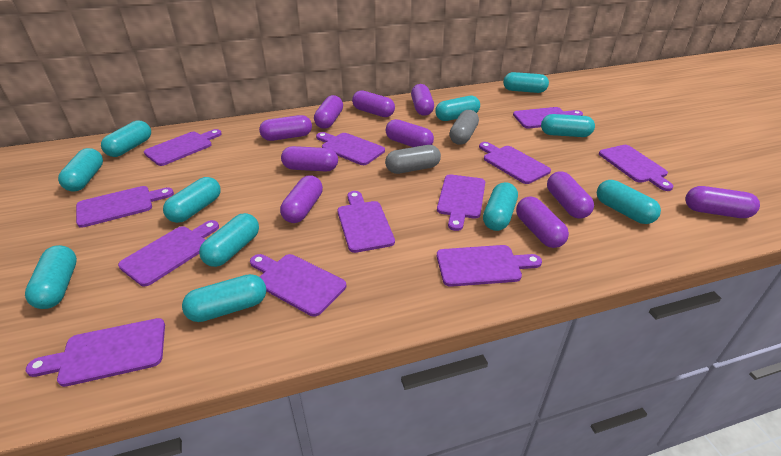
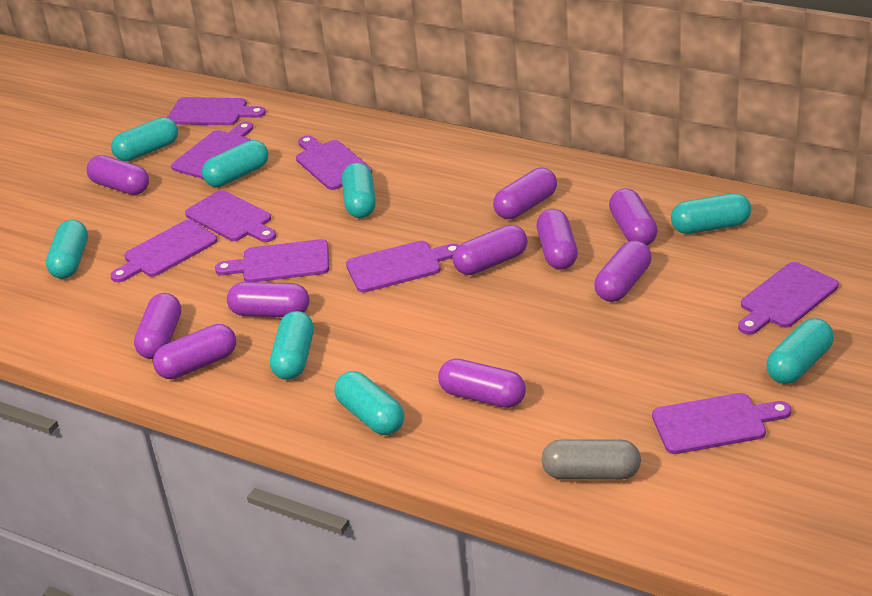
grey capsule: 2 -> 1
purple cutting board: 12 -> 9
turquoise capsule: 11 -> 8

